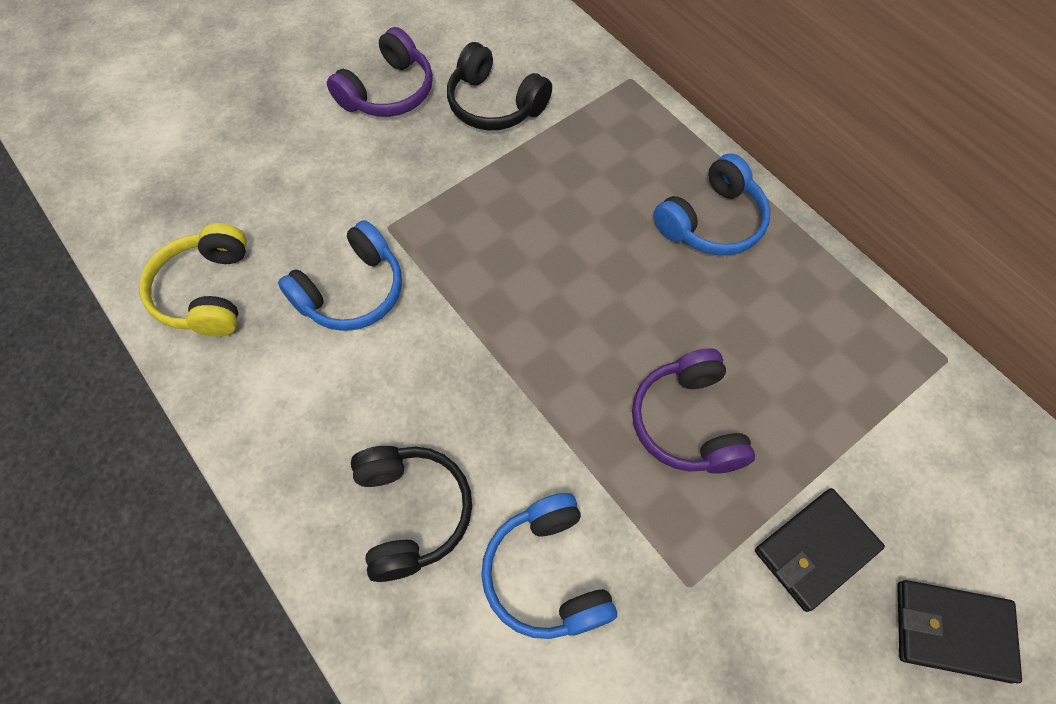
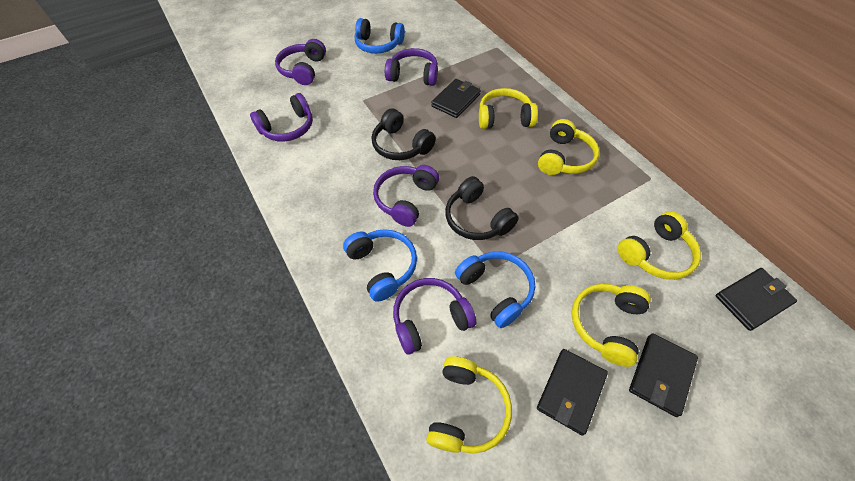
black wallet: 2 -> 4
purple headphones: 2 -> 5
yellow headphones: 1 -> 5

